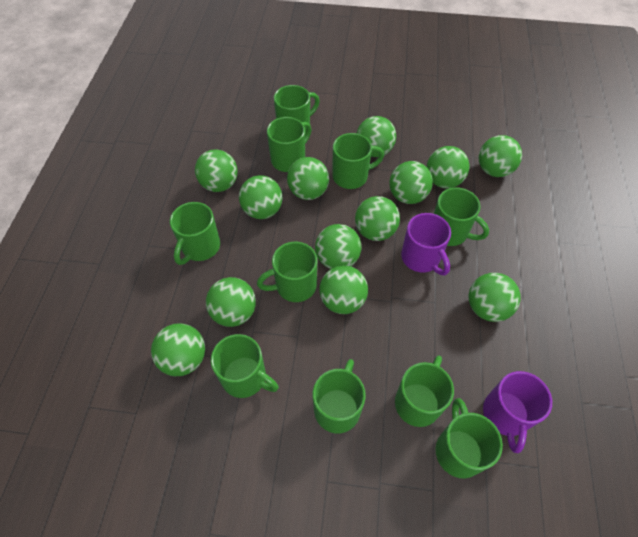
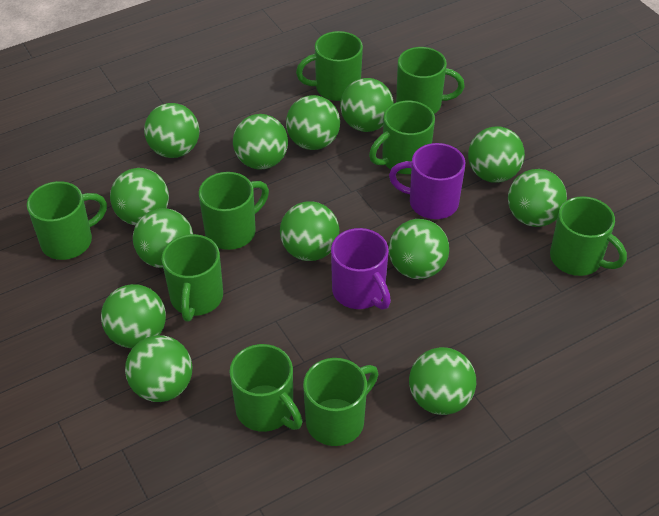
green mug: 10 -> 9

